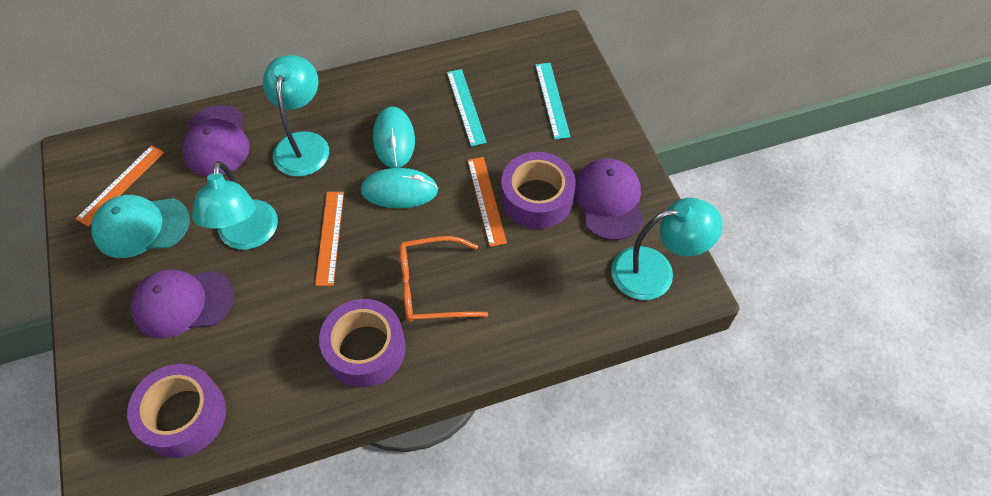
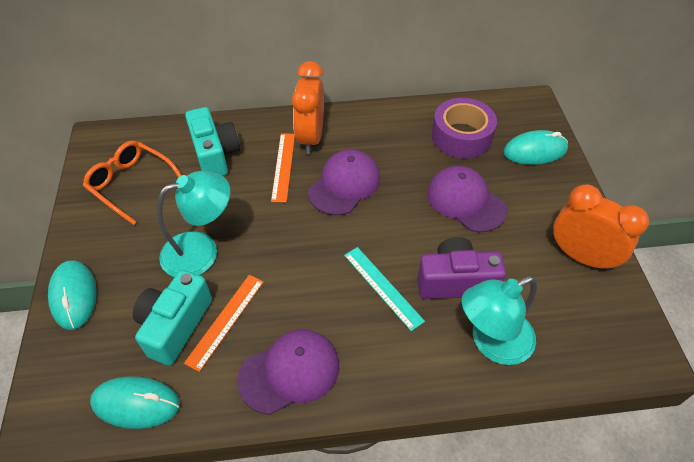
orange clock: 0 -> 2
orange ruler: 3 -> 2
purple camera: 0 -> 1
purple tape: 3 -> 1
turquoise camera: 0 -> 2
turquoise cap: 1 -> 0
turquoise lamp: 3 -> 2
turquoise mouse: 2 -> 3
turquoise ruler: 2 -> 1

